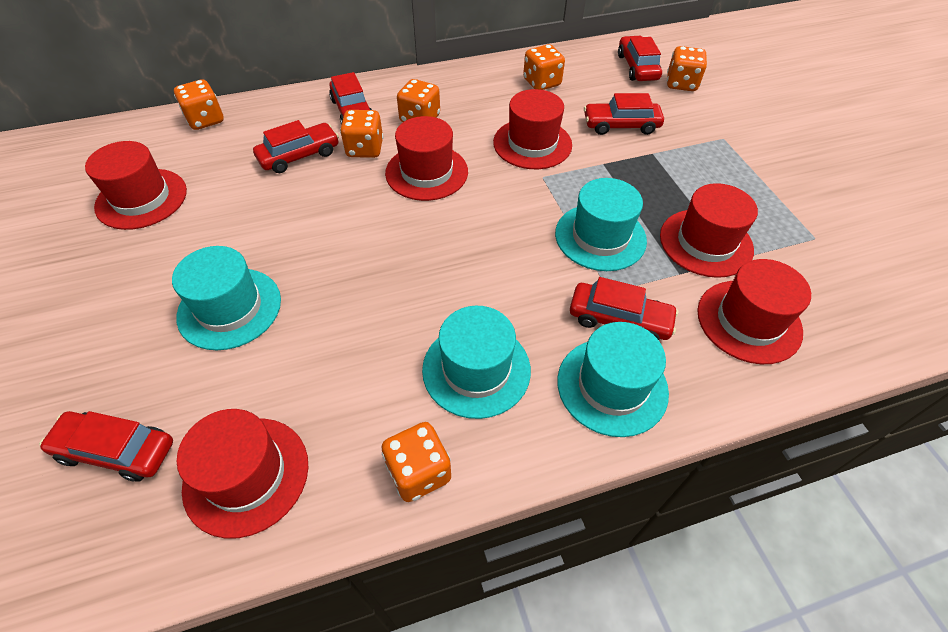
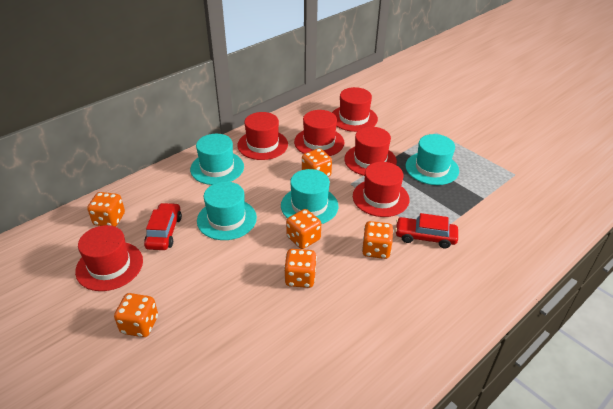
red car: 6 -> 2

